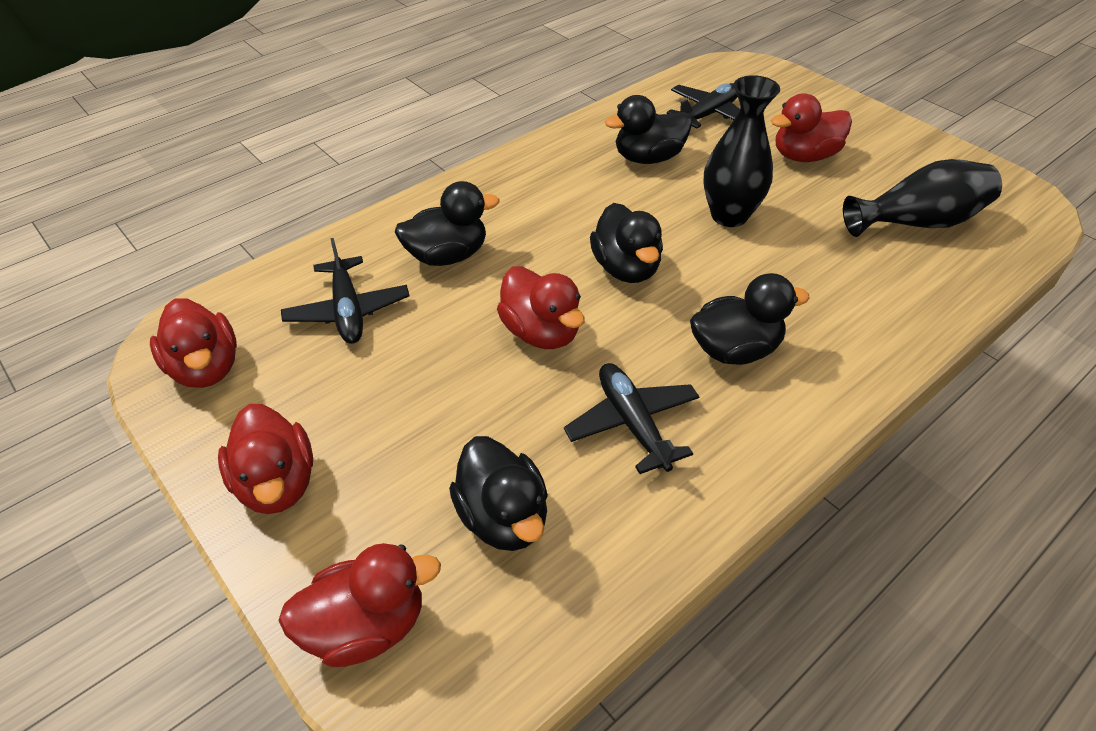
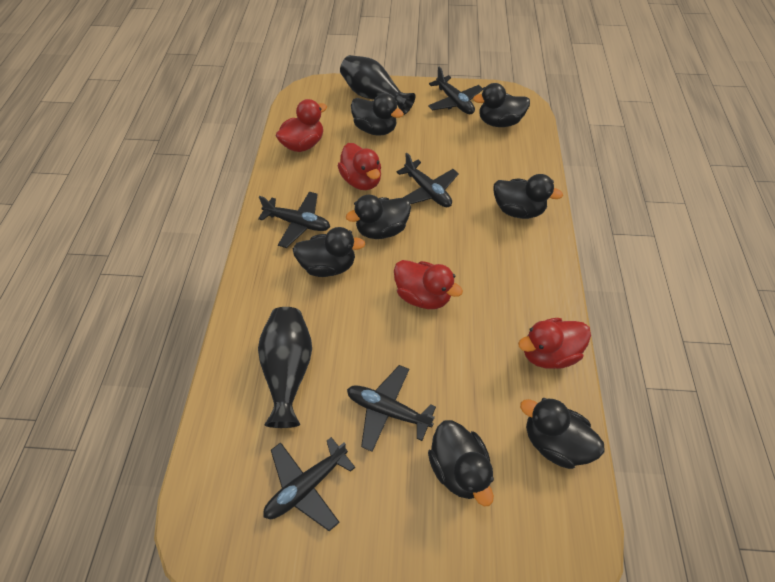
black duck: 5 -> 7
black plane: 3 -> 5
red duck: 5 -> 4

